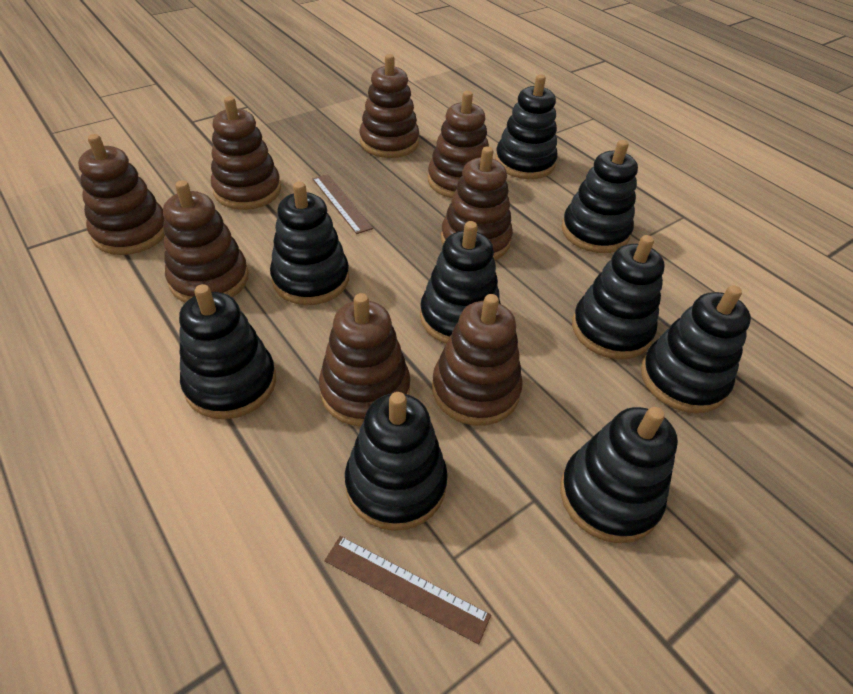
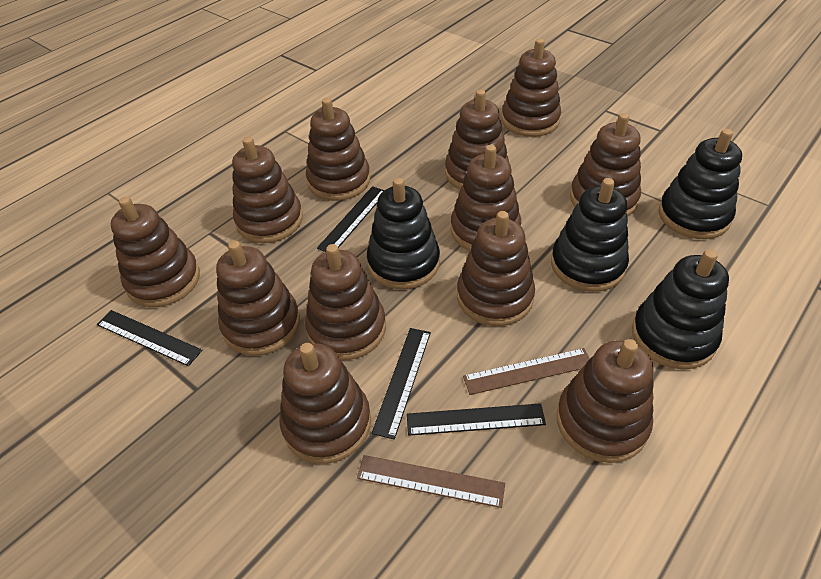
black ruler: 0 -> 4
black stacking toy: 9 -> 4
brown stacking toy: 8 -> 12

